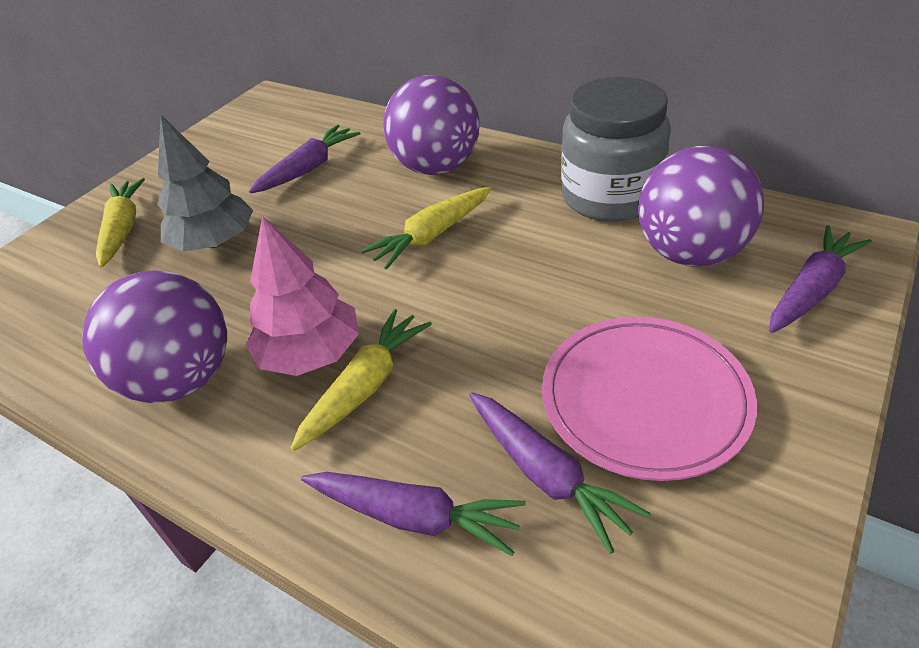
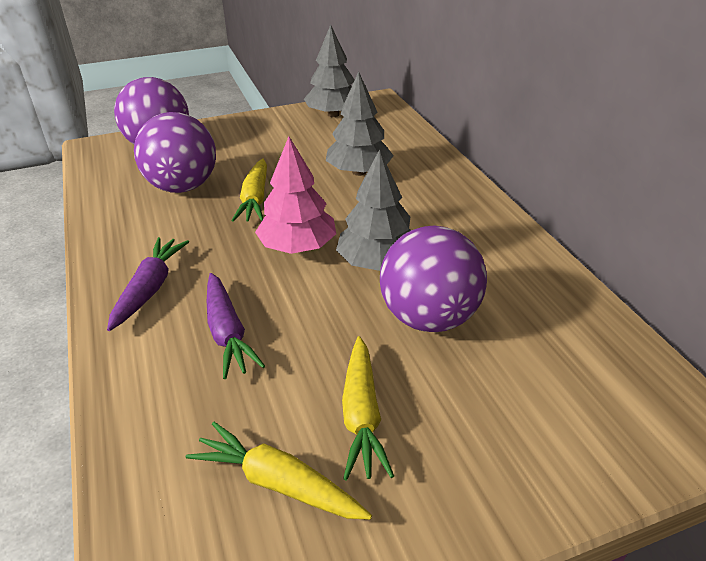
grey jar: 1 -> 0
grey tree: 1 -> 3
pink plate: 1 -> 0
purple carrot: 4 -> 2

